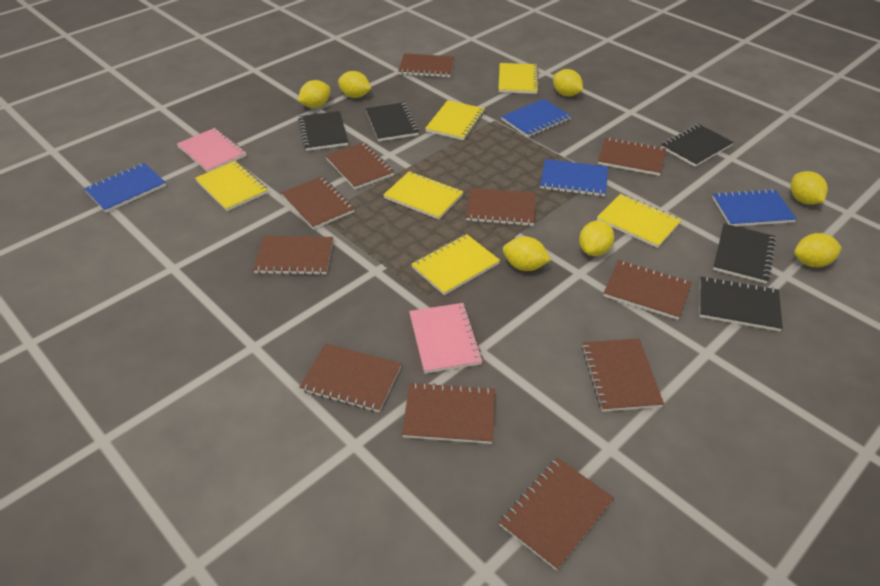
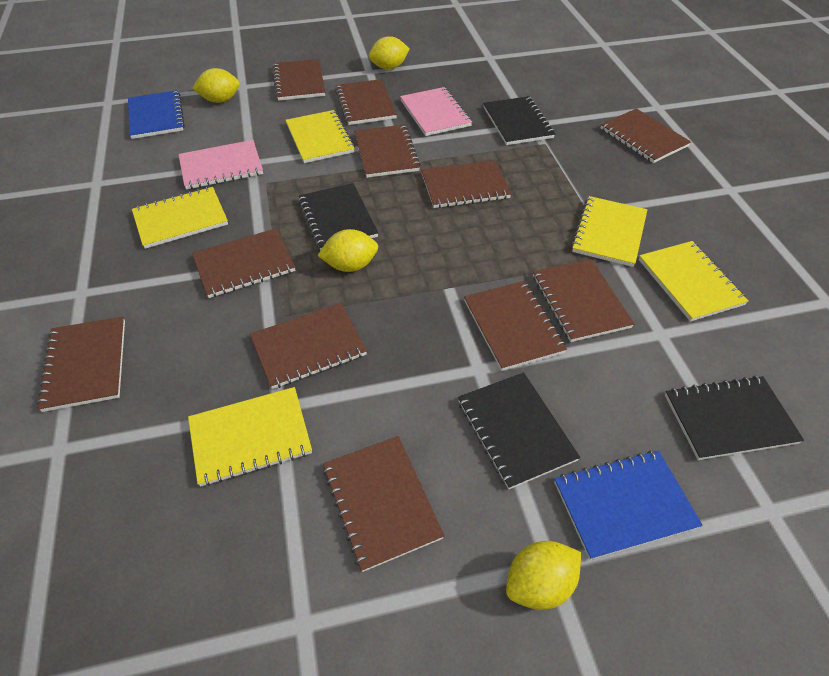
black notebook: 5 -> 4
blue notebook: 4 -> 2
yellow lemon: 7 -> 4
yellow notebook: 6 -> 5

